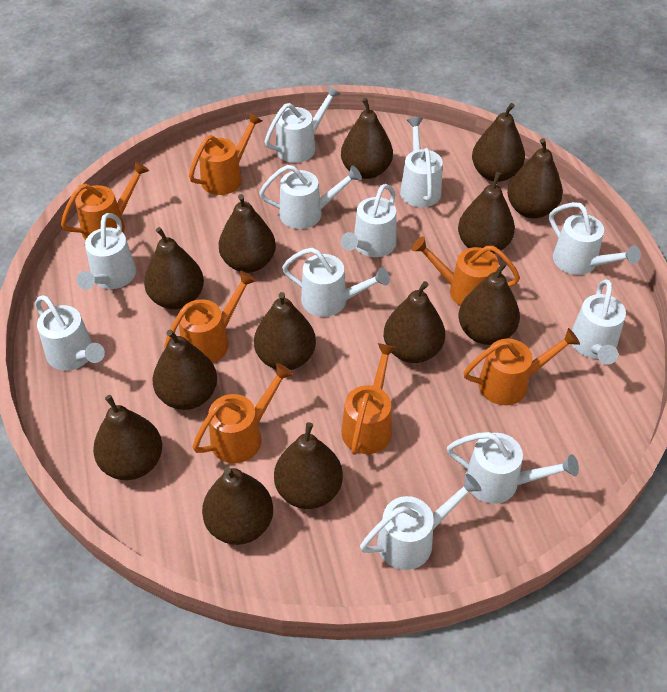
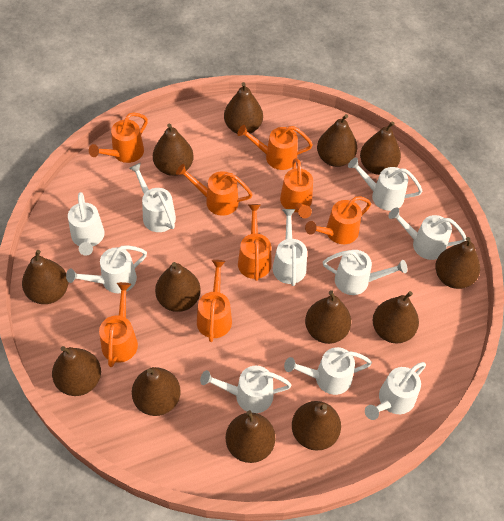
orange watering can: 7 -> 8
white watering can: 11 -> 10

